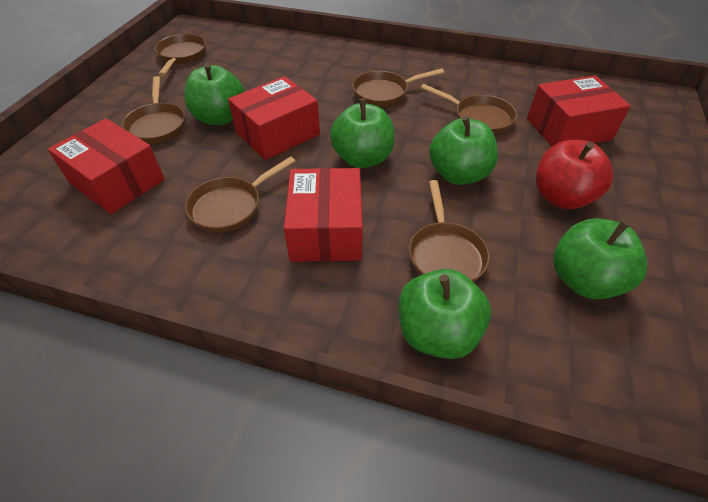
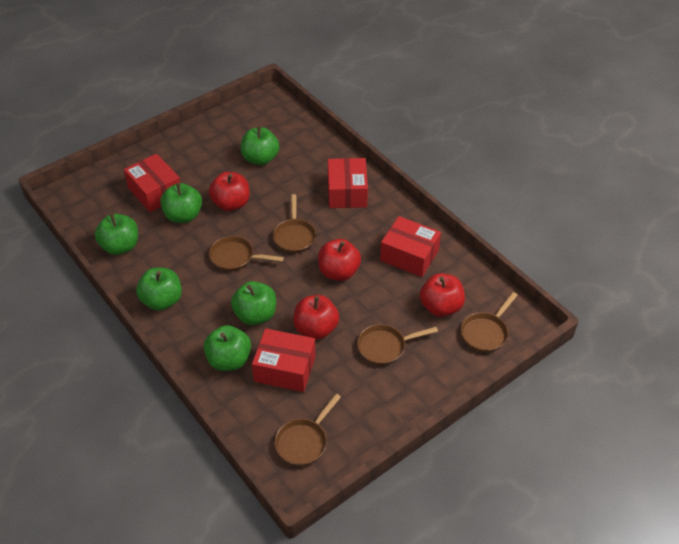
brown pan: 6 -> 5
green apple: 5 -> 6
red apple: 1 -> 4

